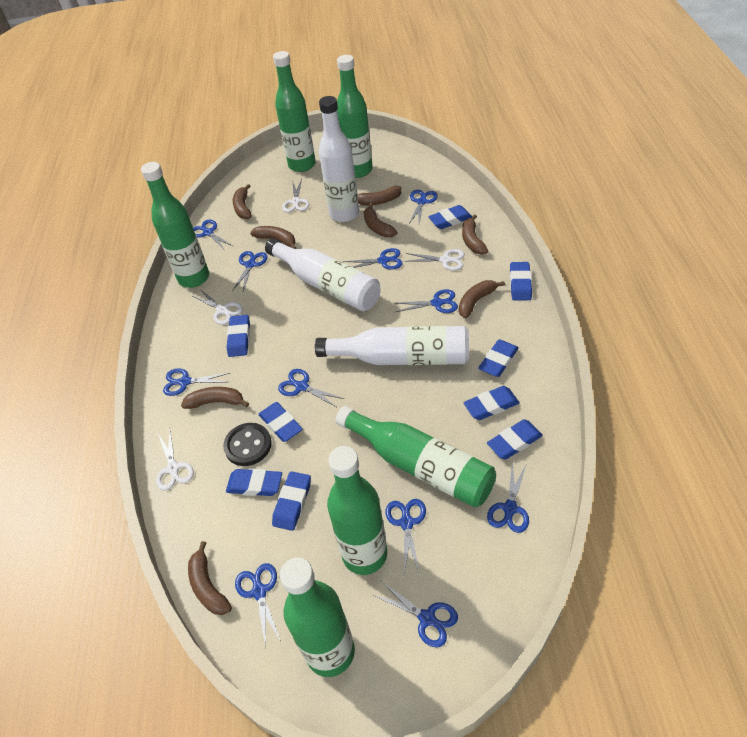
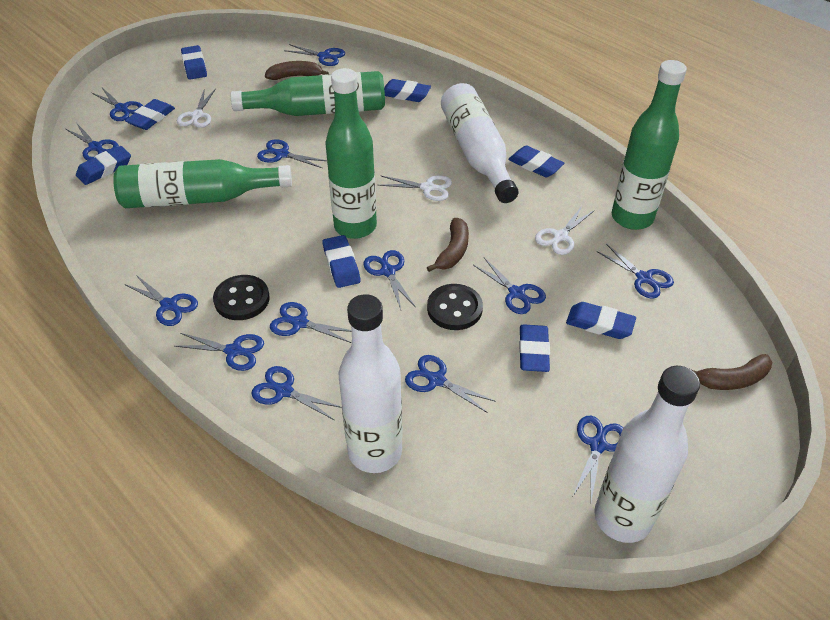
black button: 1 -> 2
blue eraser: 9 -> 8
blue scissors: 11 -> 13
brown banana: 8 -> 3
green bottle: 6 -> 4
white scissors: 4 -> 3

